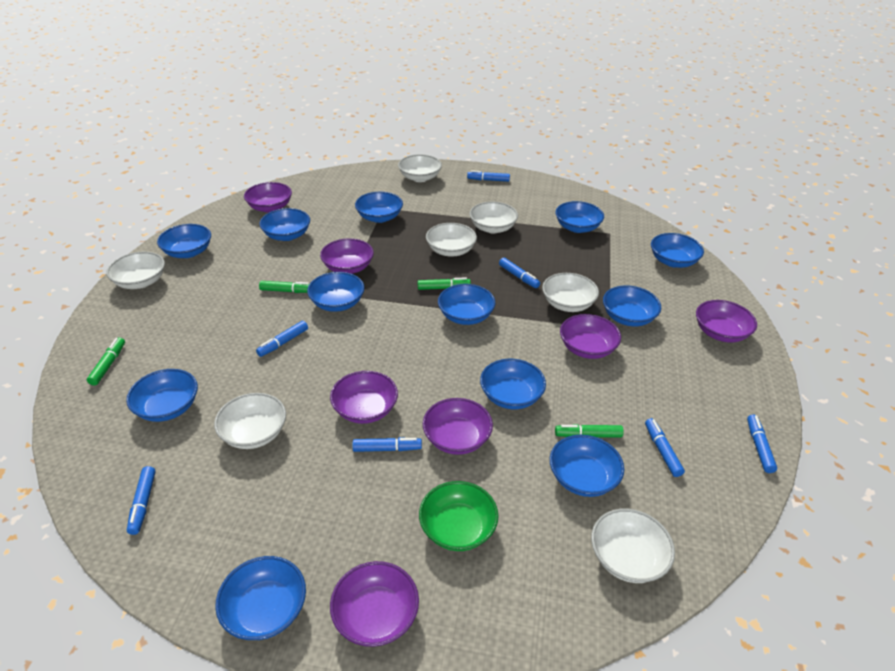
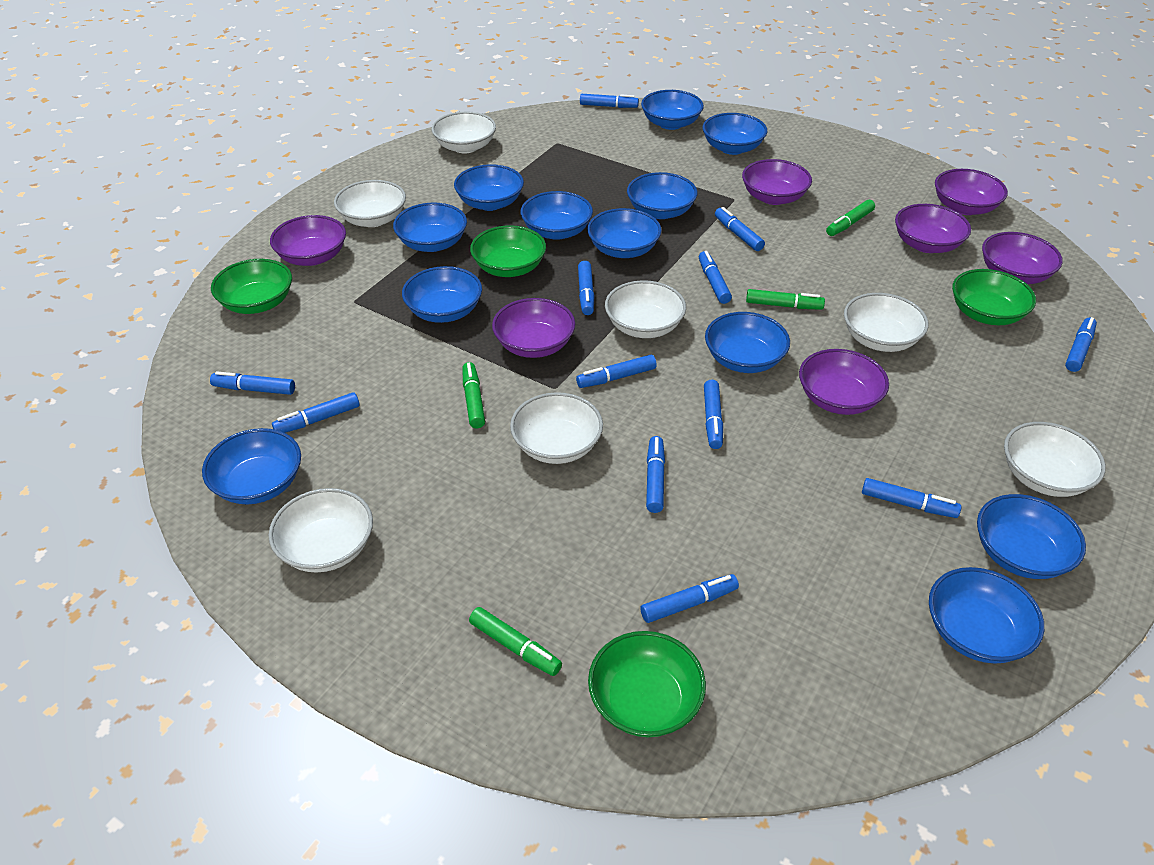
blue marker: 7 -> 12
green bowl: 1 -> 4

